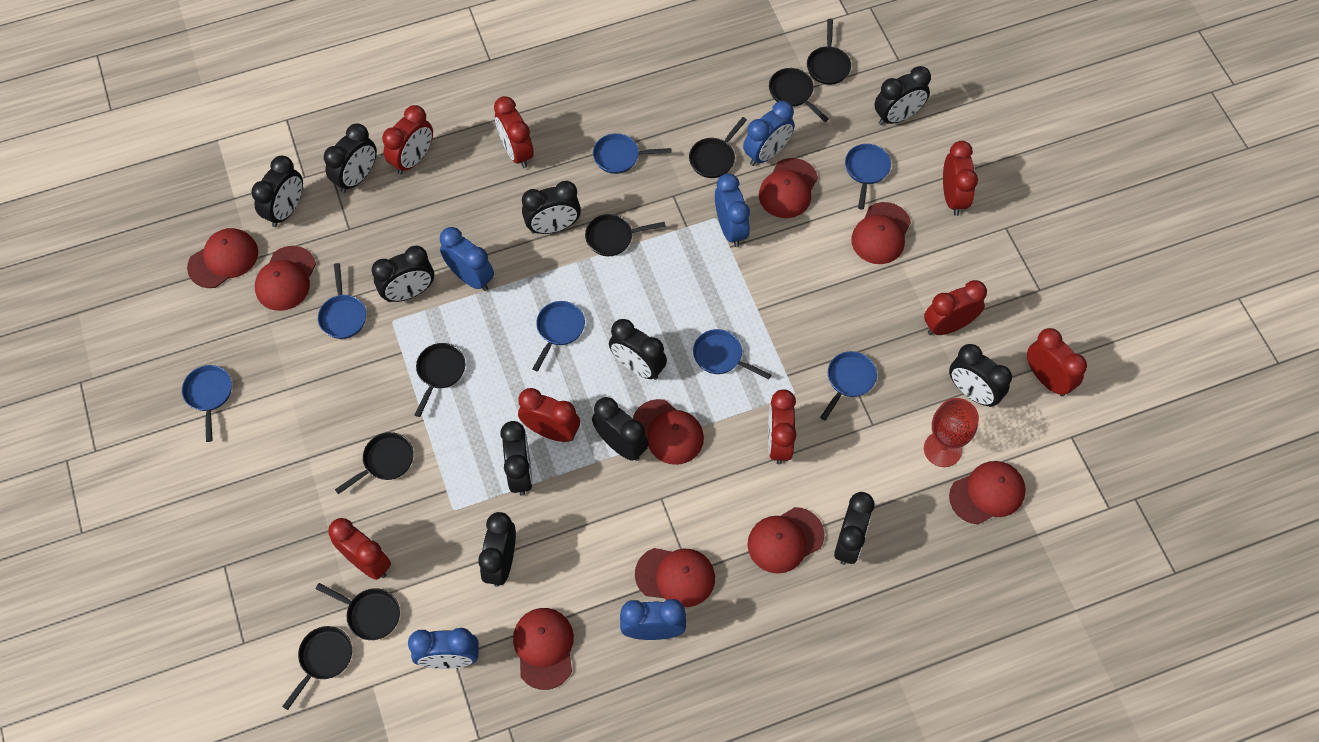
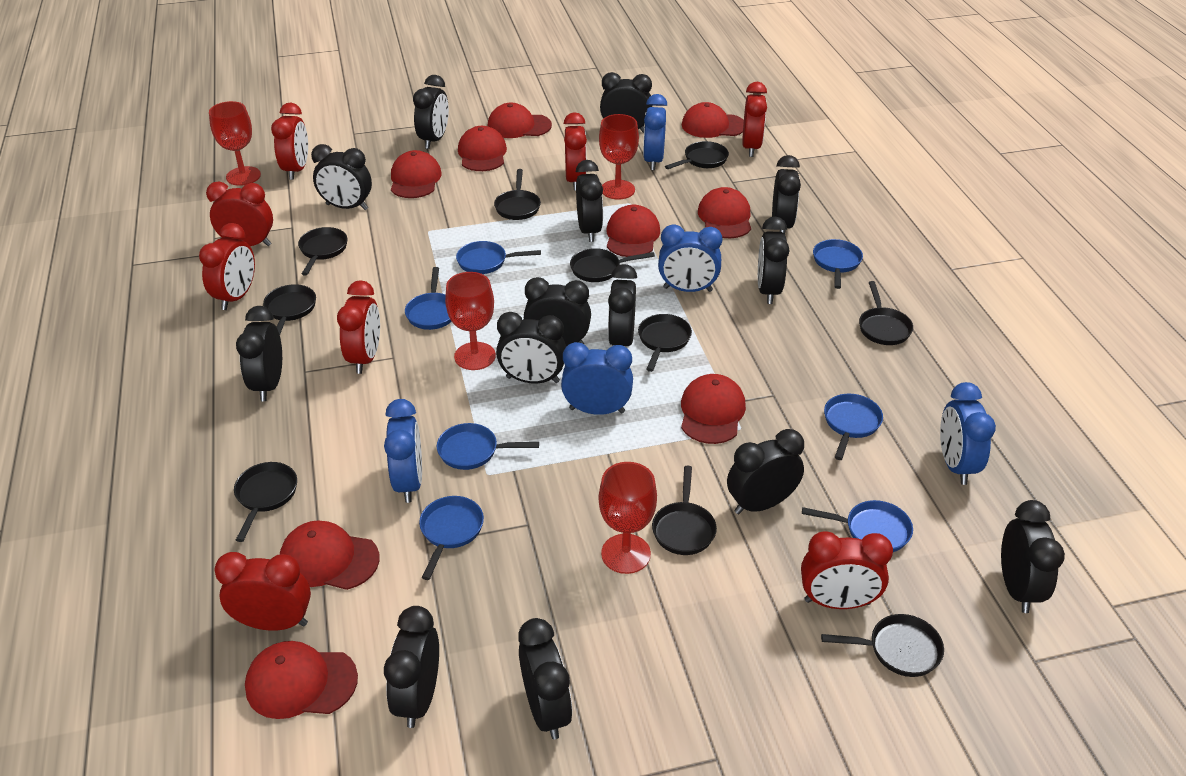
black clock: 11 -> 14
black pan: 8 -> 10
red goblet: 1 -> 4

